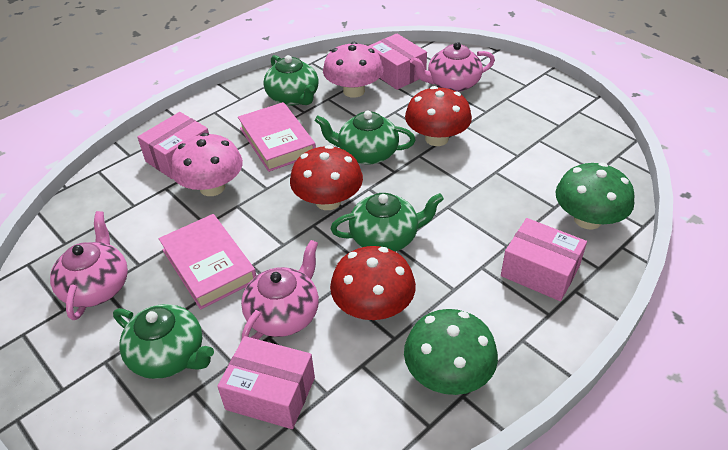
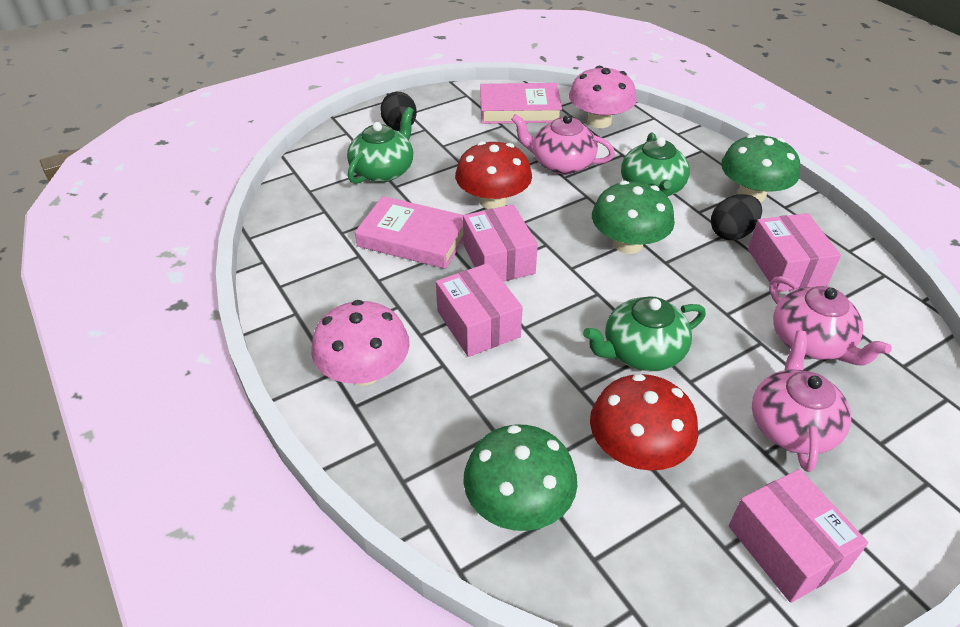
black egg: 0 -> 2
green mushroom: 2 -> 3
green teapot: 4 -> 3
red mushroom: 3 -> 2

